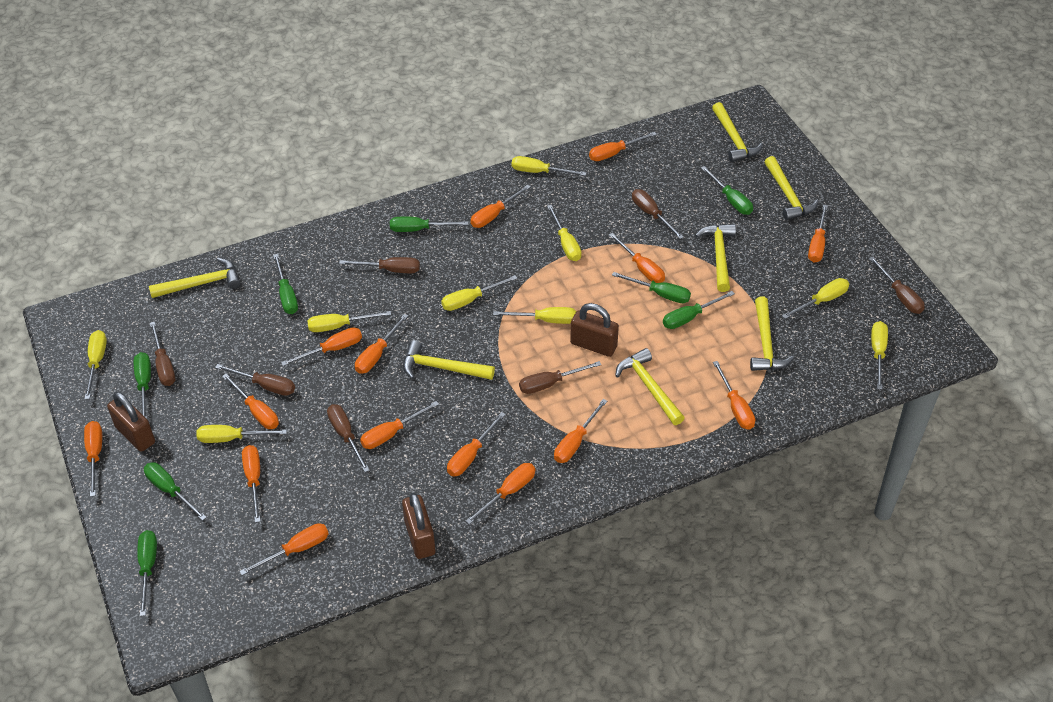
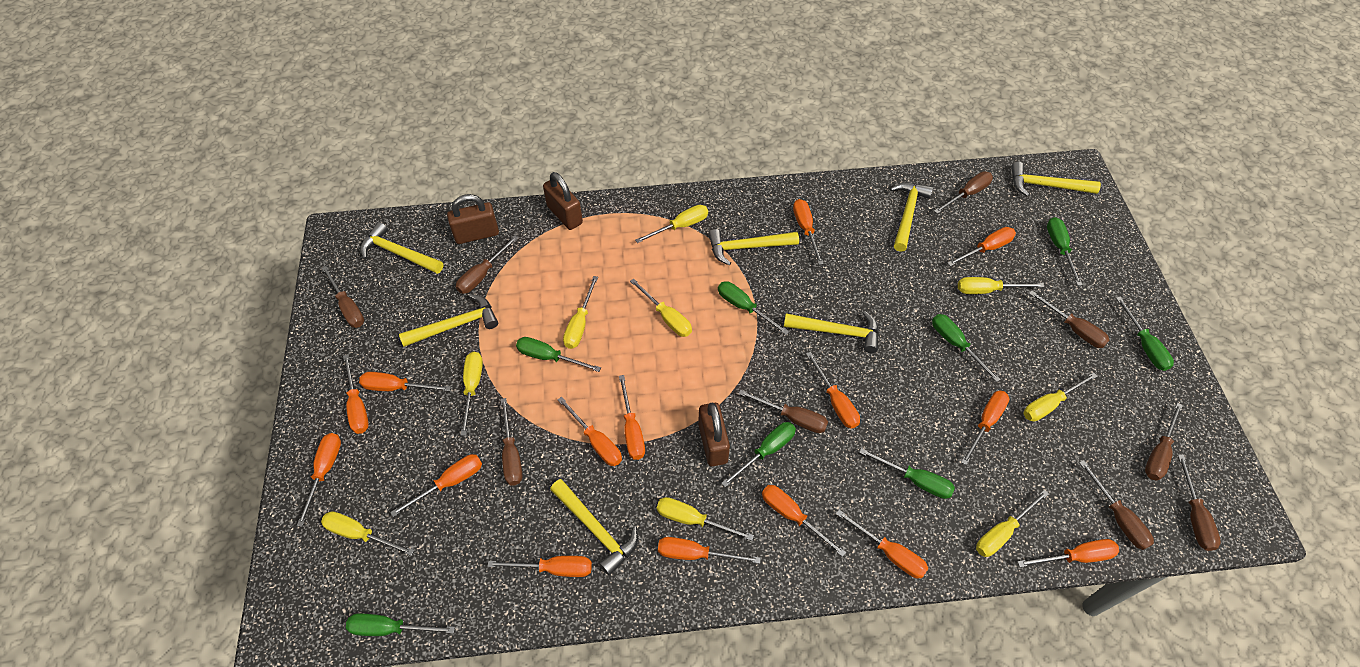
brown screwdriver: 7 -> 9

